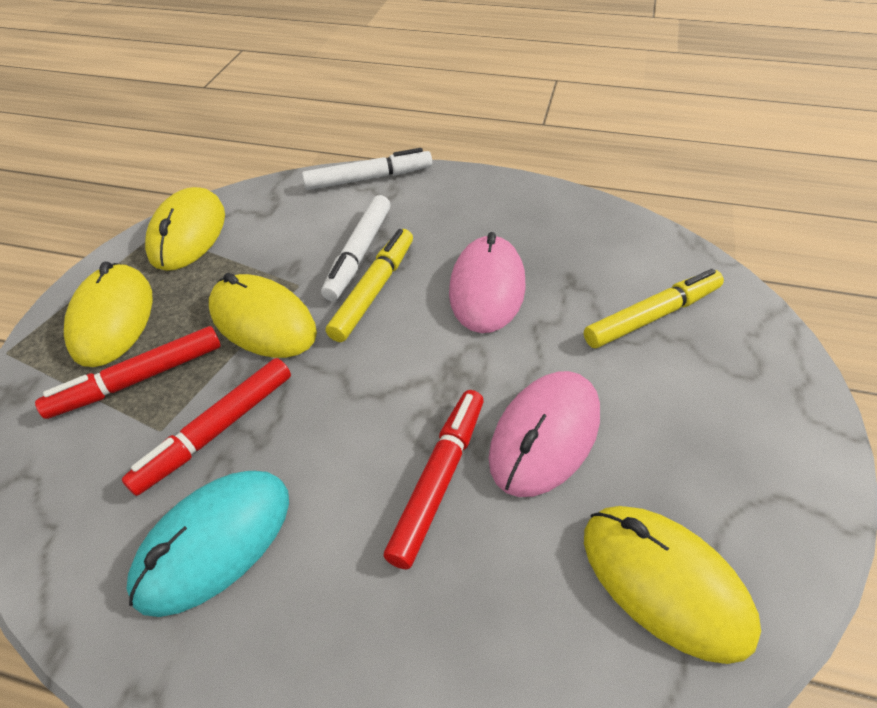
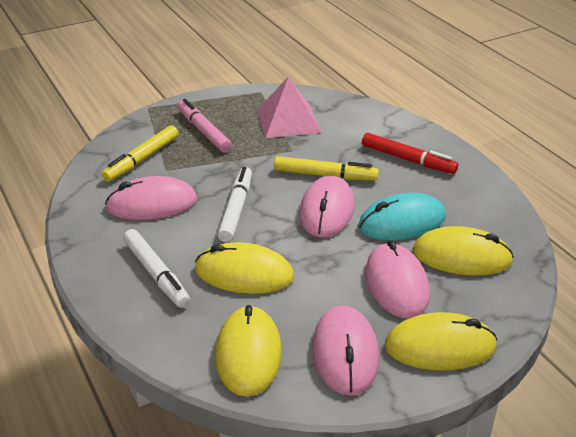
pink marker: 0 -> 1
pink mouse: 2 -> 4
pink pyramid: 0 -> 1
red marker: 3 -> 1

